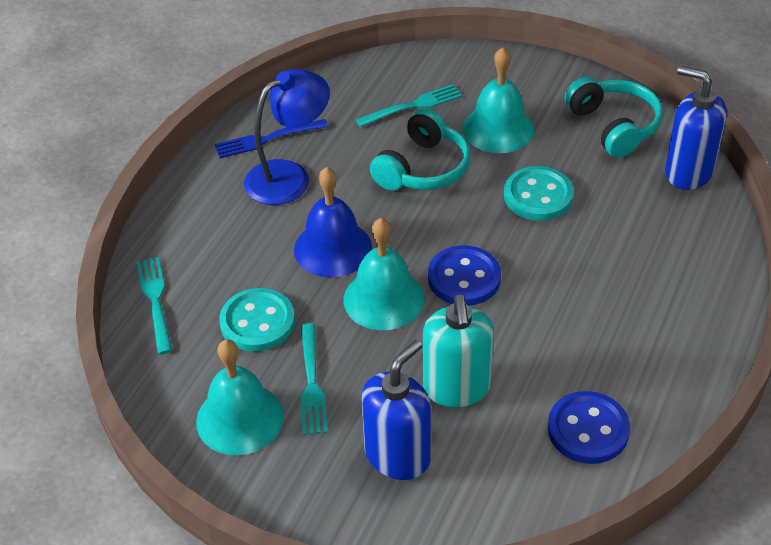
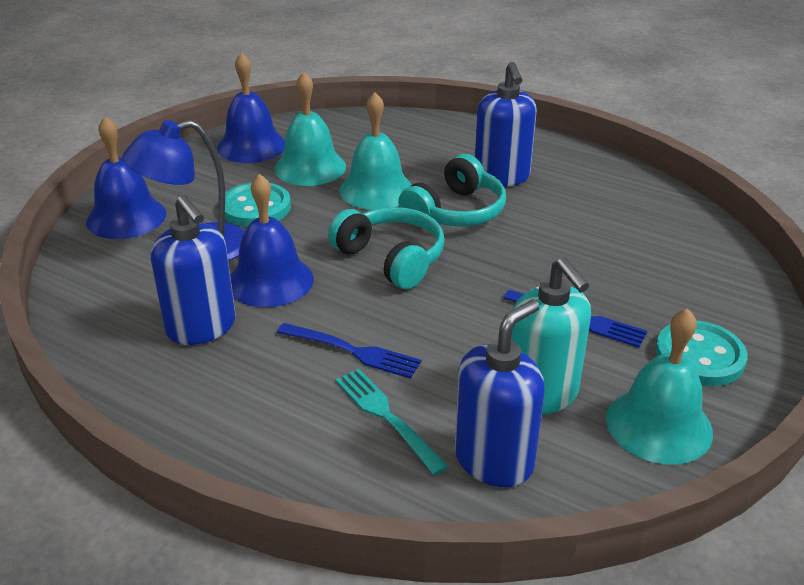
blue bell: 1 -> 3
blue button: 2 -> 0
blue fork: 1 -> 2
blue soap dispenser: 2 -> 3
turquoise fork: 3 -> 1

